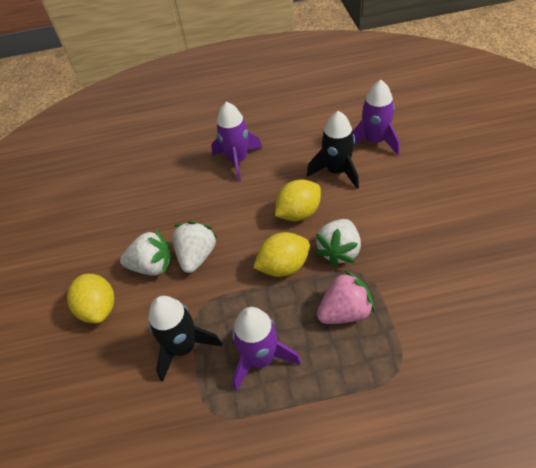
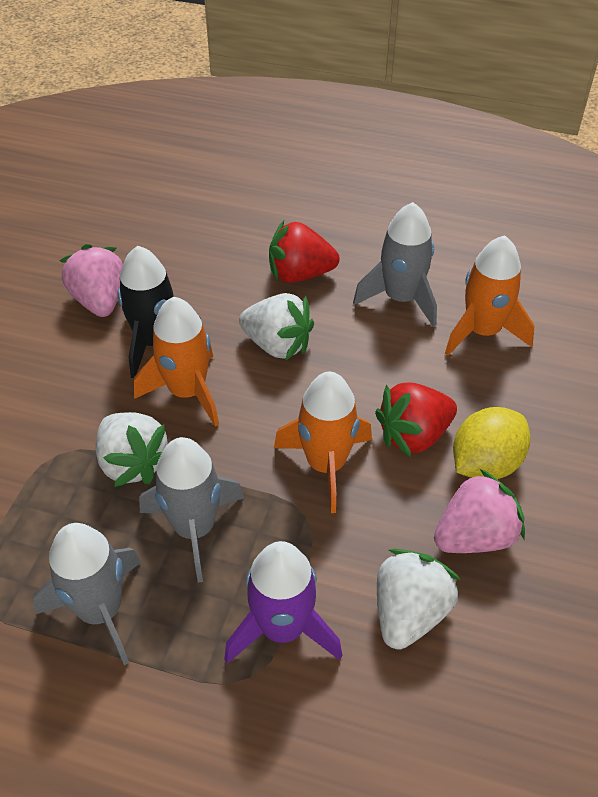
black rocket: 2 -> 1
grey rocket: 0 -> 3
orange rocket: 0 -> 3
pink strawberry: 1 -> 2
purple rocket: 3 -> 1
red strawberry: 0 -> 2
yellow lemon: 3 -> 1

